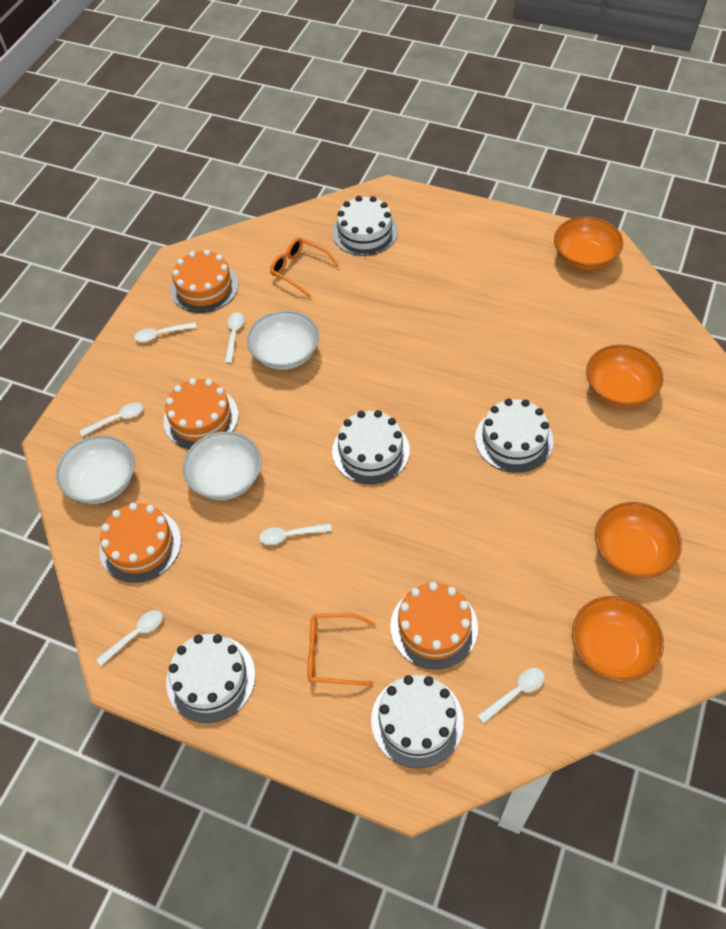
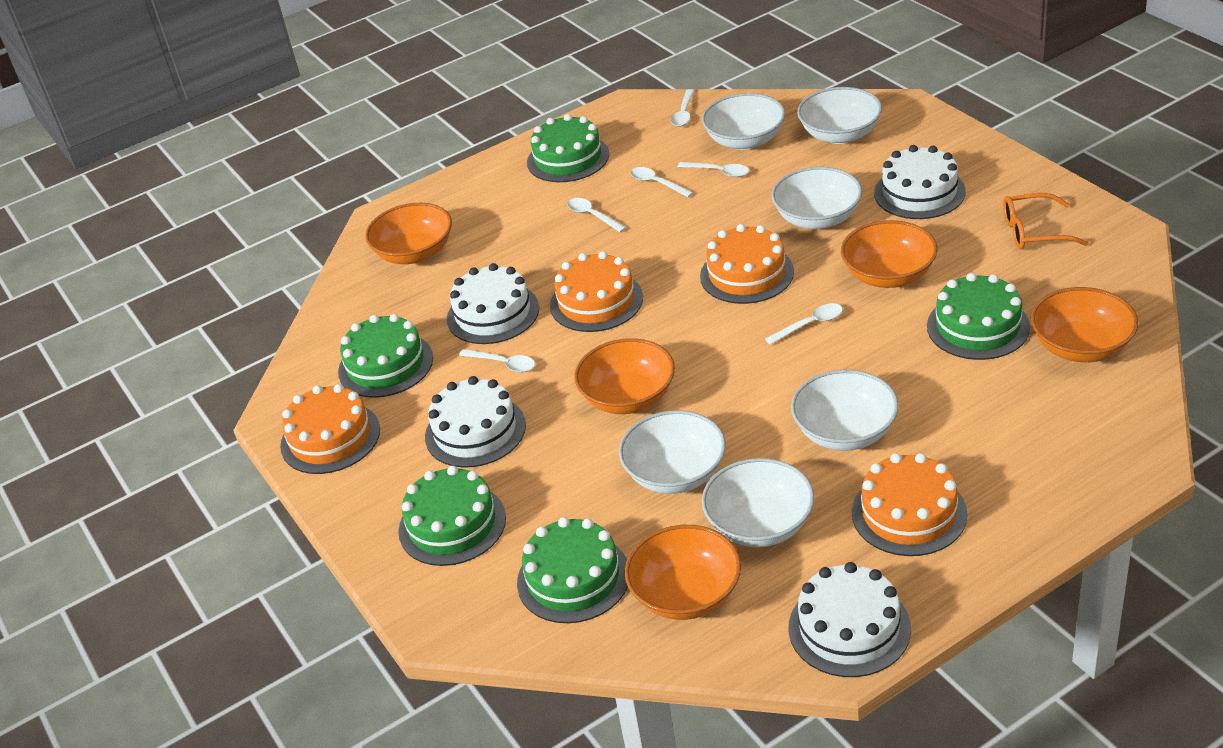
green cake: 0 -> 5
orange bowl: 4 -> 5
orange glasses: 2 -> 1
white bowl: 3 -> 6
white cake: 5 -> 4

